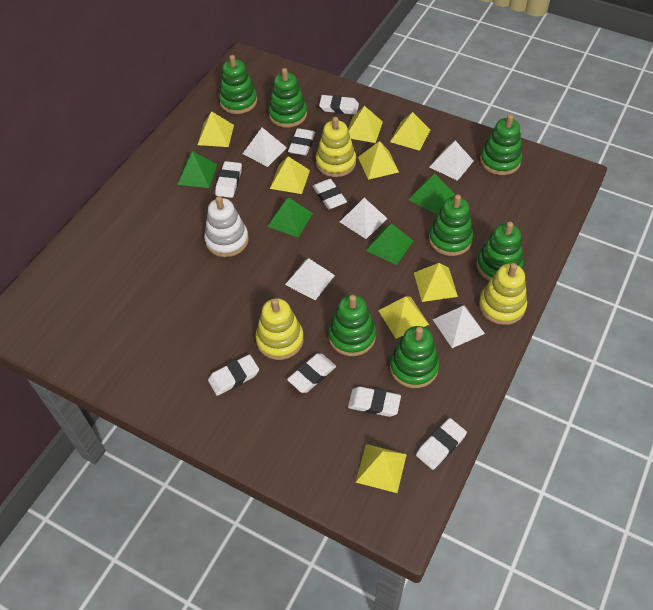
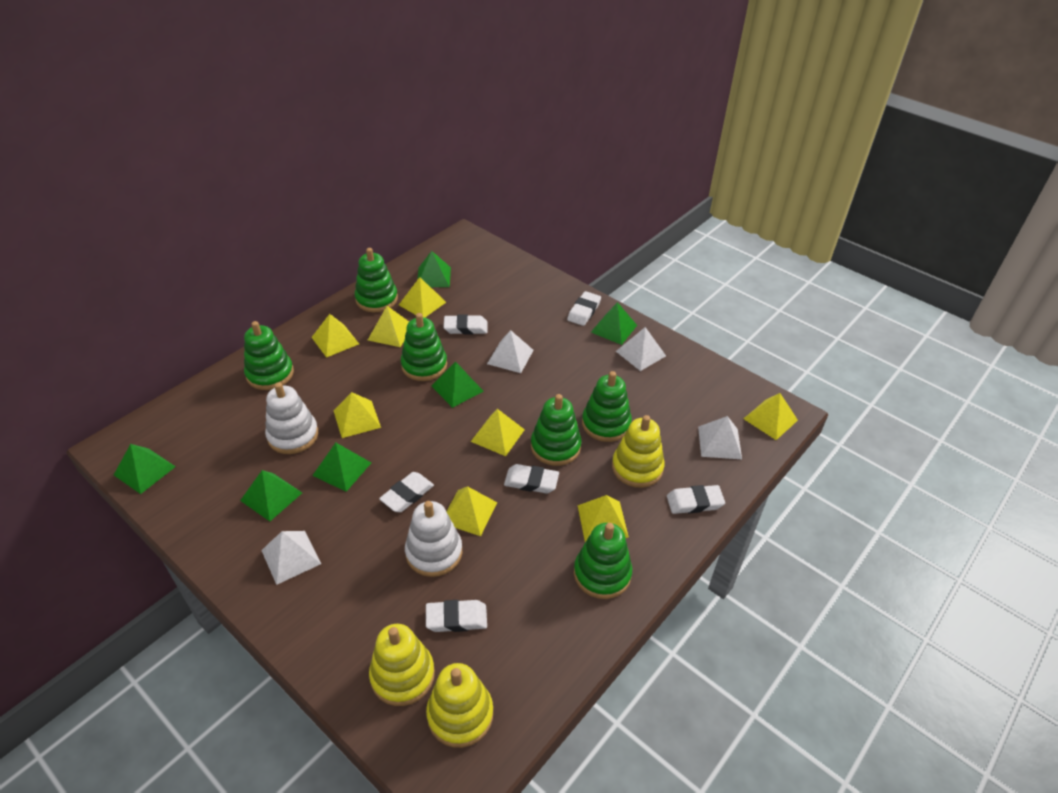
green pyramid: 4 -> 6
green stacking toy: 7 -> 6
white eraser: 8 -> 6
white pyramid: 5 -> 4
white stacking toy: 1 -> 2

